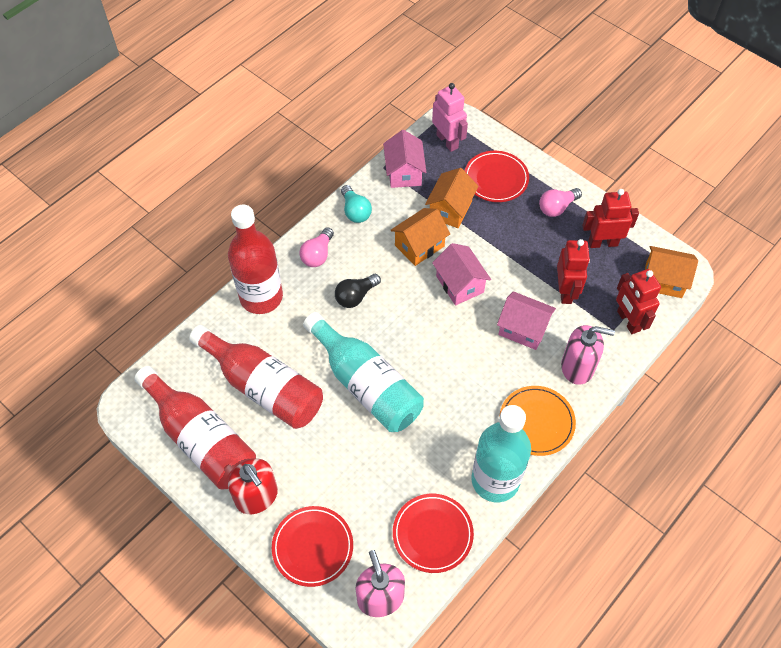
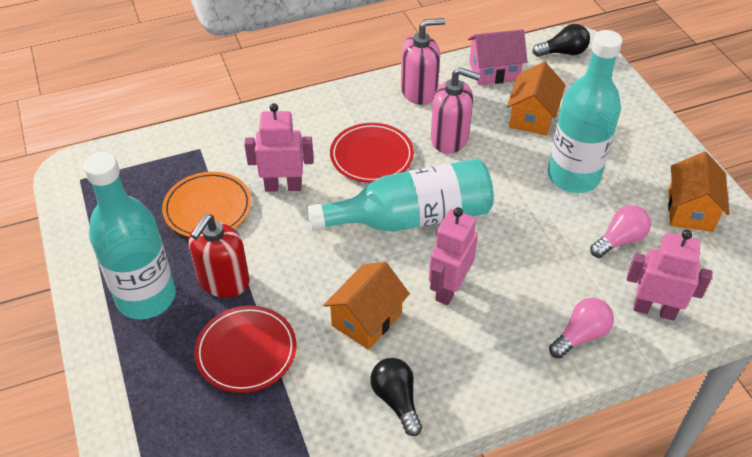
black light bulb: 1 -> 2
pink house: 3 -> 1
pink robot: 1 -> 3
red bottle: 3 -> 0
red plate: 3 -> 2
red robot: 3 -> 0
turquoise bottle: 2 -> 3
turquoise light bulb: 1 -> 0

